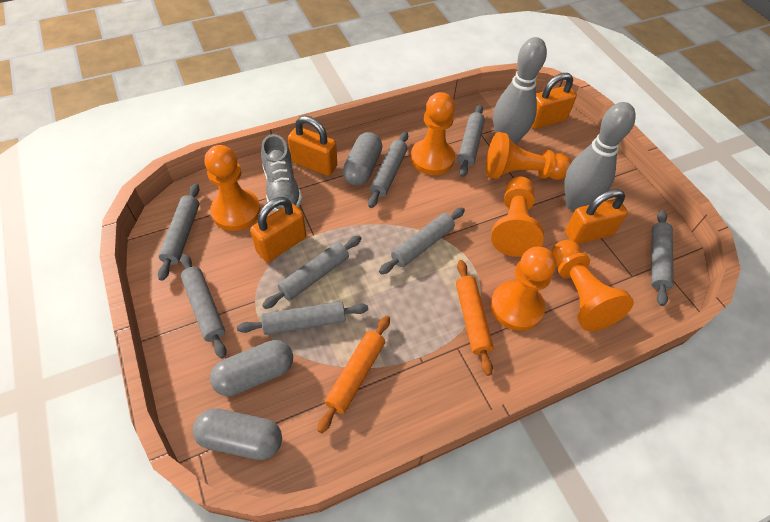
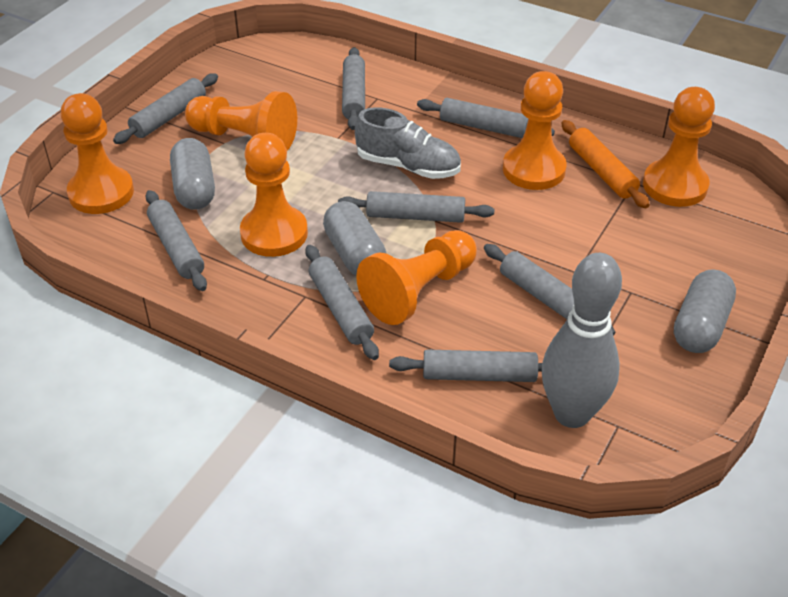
grey bowling pin: 2 -> 1
orange padlock: 4 -> 0
orange rolling pin: 2 -> 1

